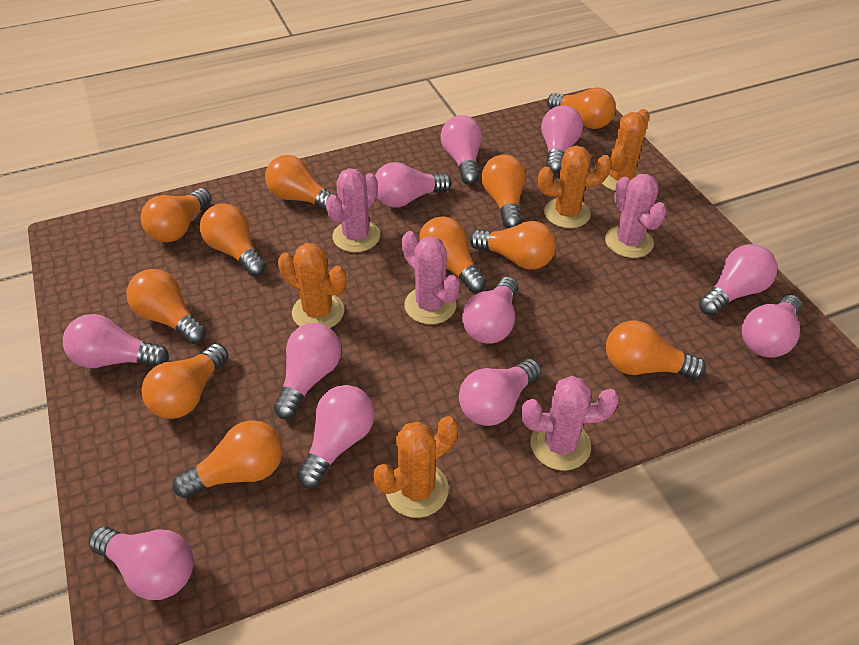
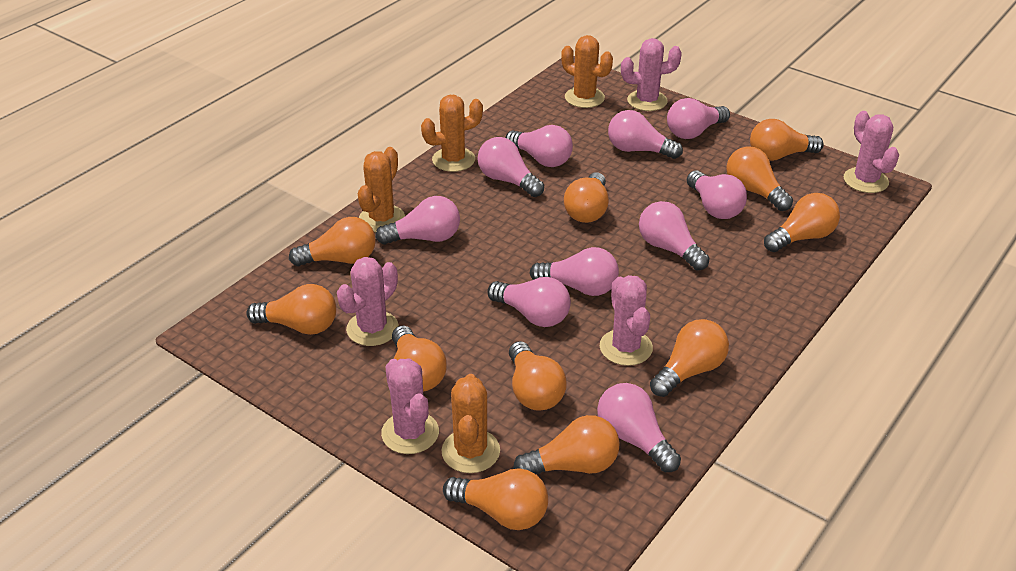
pink cactus: 4 -> 5
pink light bulb: 11 -> 10

